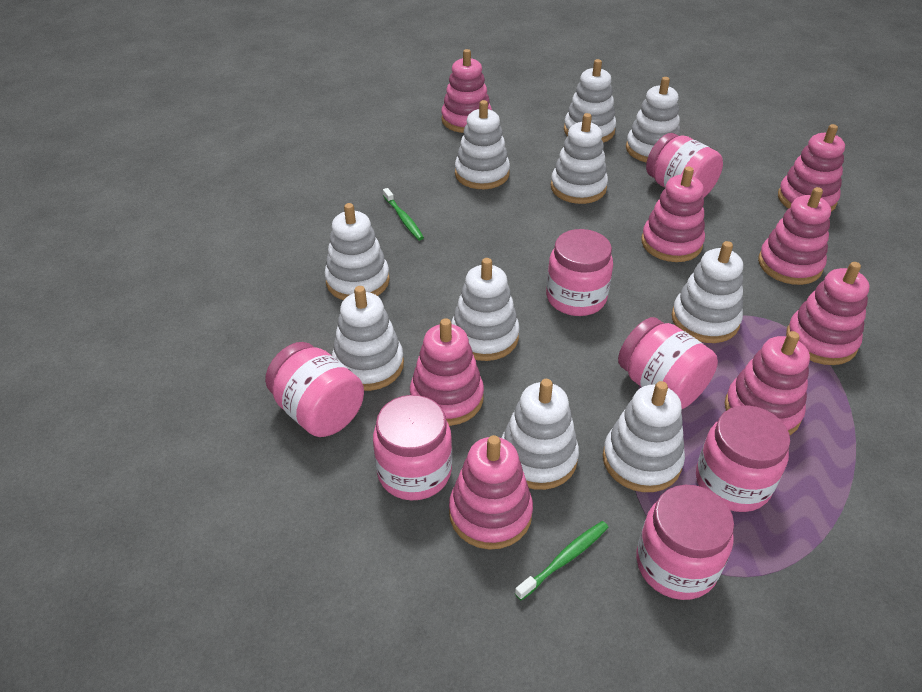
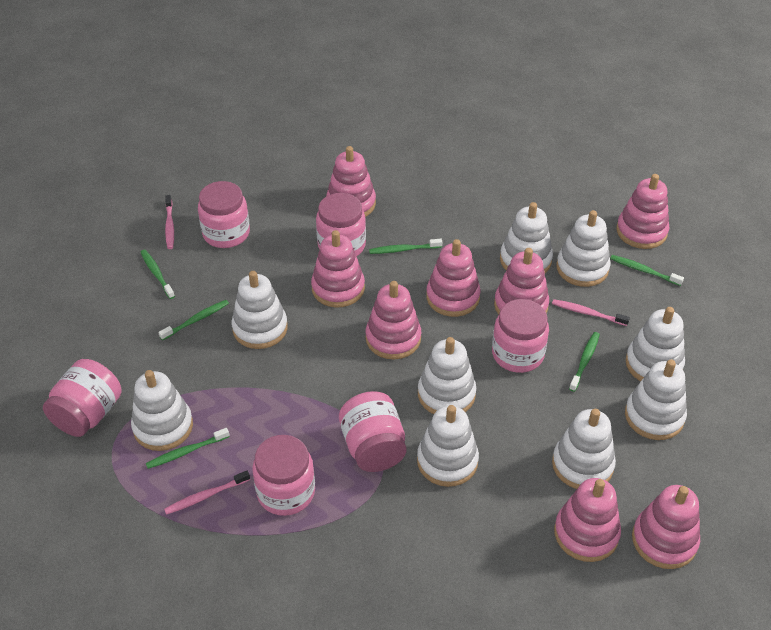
green toothbrush: 2 -> 6
pink jar: 7 -> 6
pink toothbrush: 0 -> 3
white stacking toy: 10 -> 9

